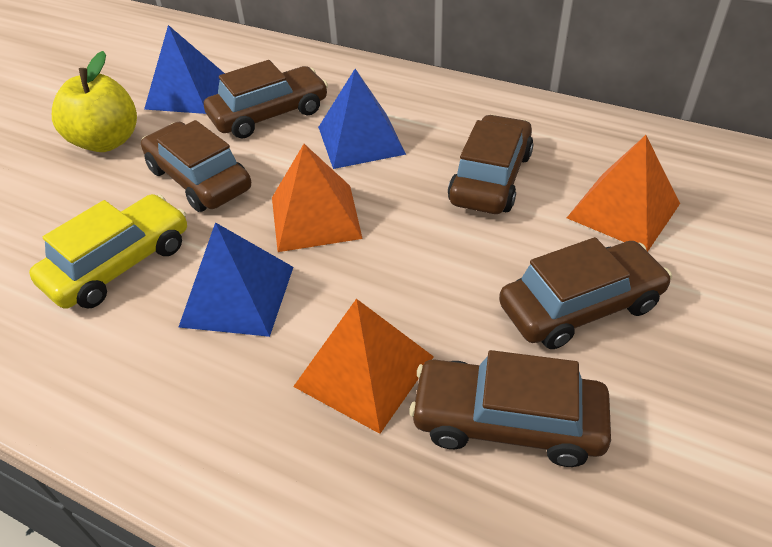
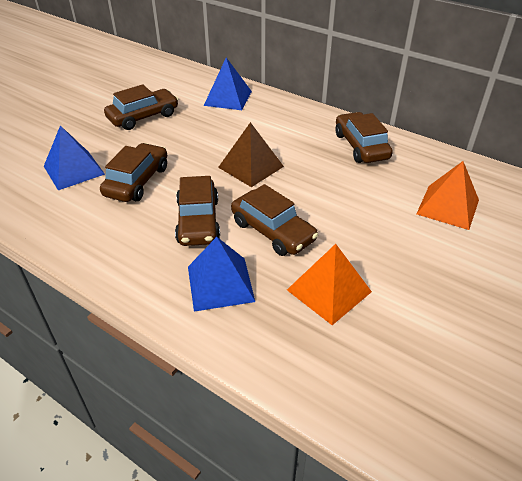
brown pyramid: 0 -> 1
orange pyramid: 3 -> 2
yellow apple: 1 -> 0
yellow car: 1 -> 0

